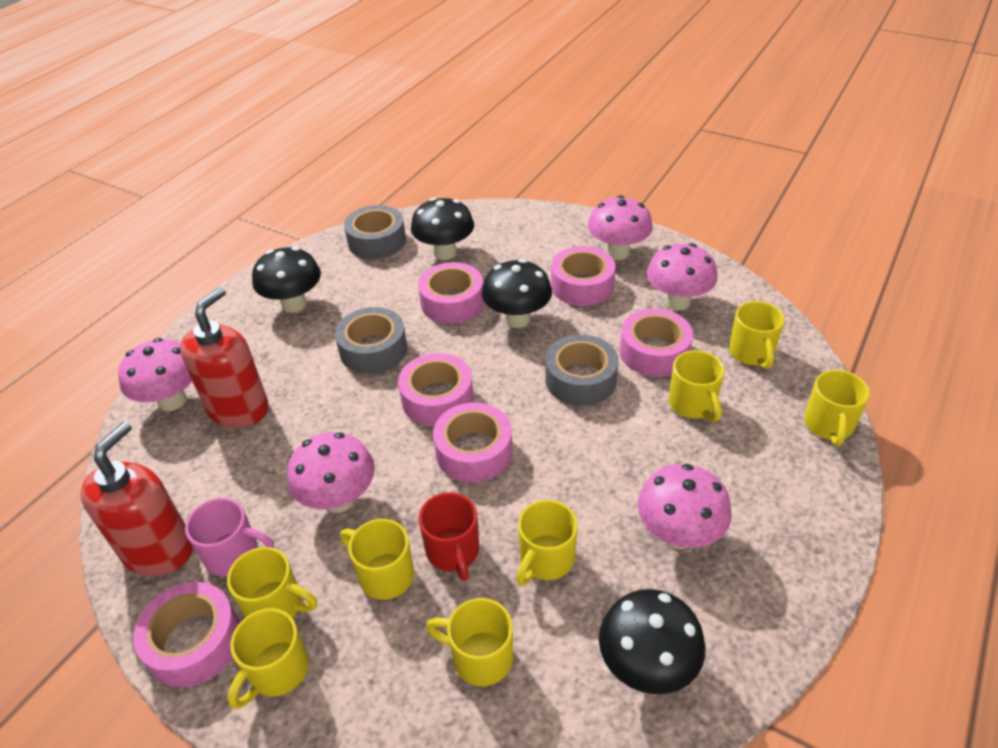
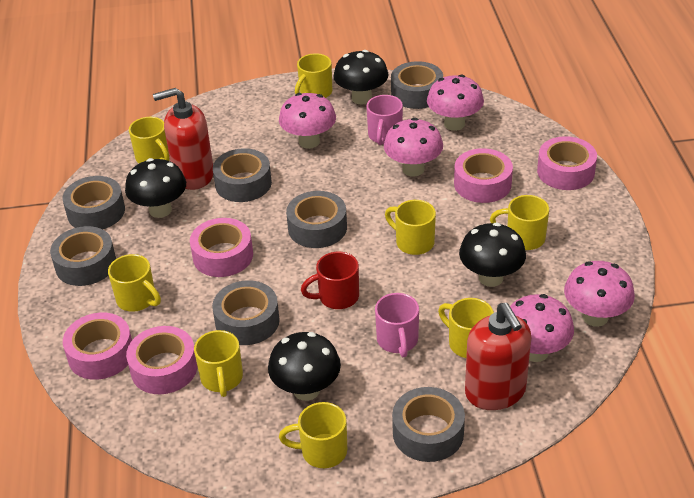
grey tape: 3 -> 7
pink mug: 1 -> 2
pink tape: 6 -> 5

